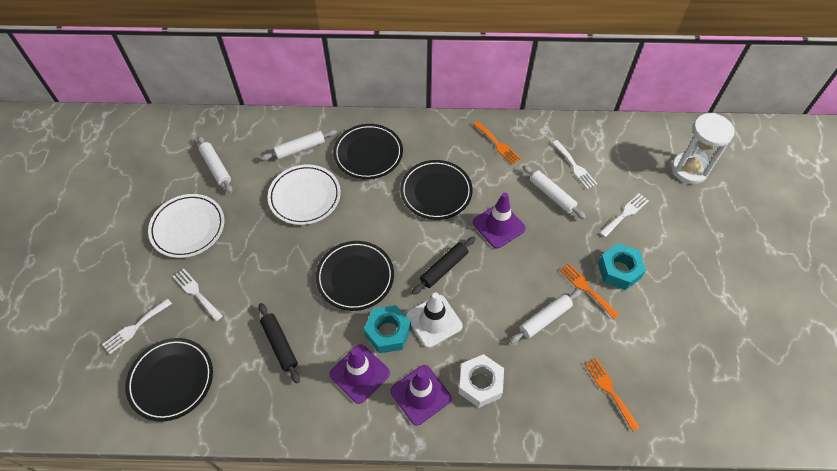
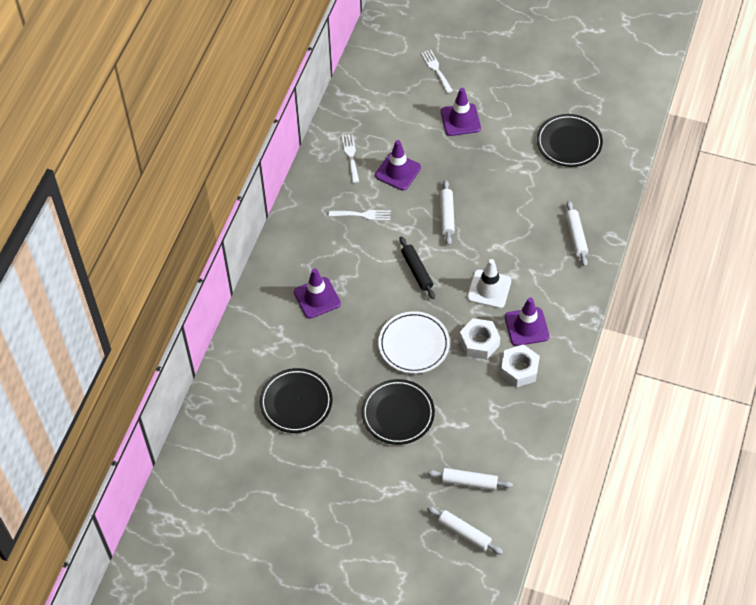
black plate: 4 -> 3
black rolling pin: 2 -> 1
orange fork: 3 -> 0
purple traffic cone: 3 -> 4
turquoise nut: 2 -> 0
white fork: 4 -> 3
white hourglass: 1 -> 0
white nut: 1 -> 2
white plate: 2 -> 1

